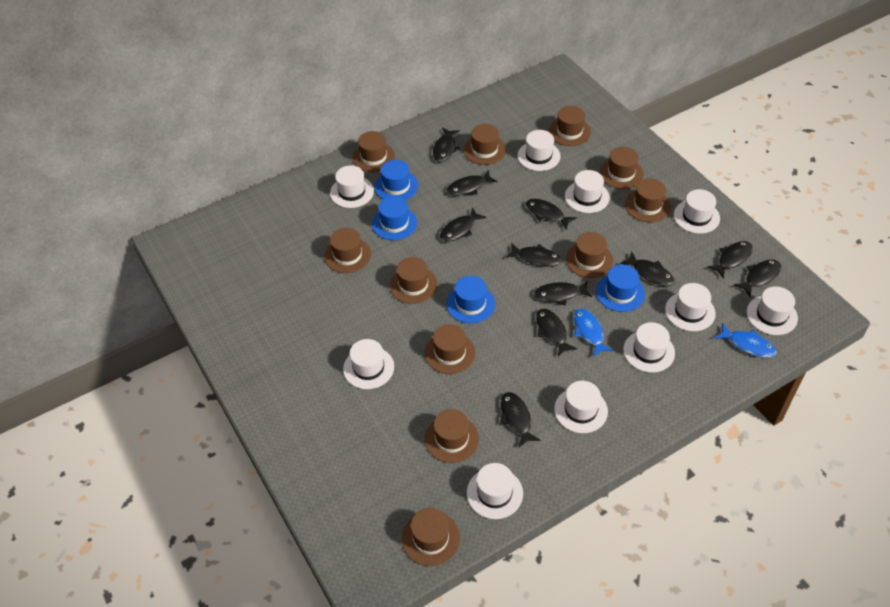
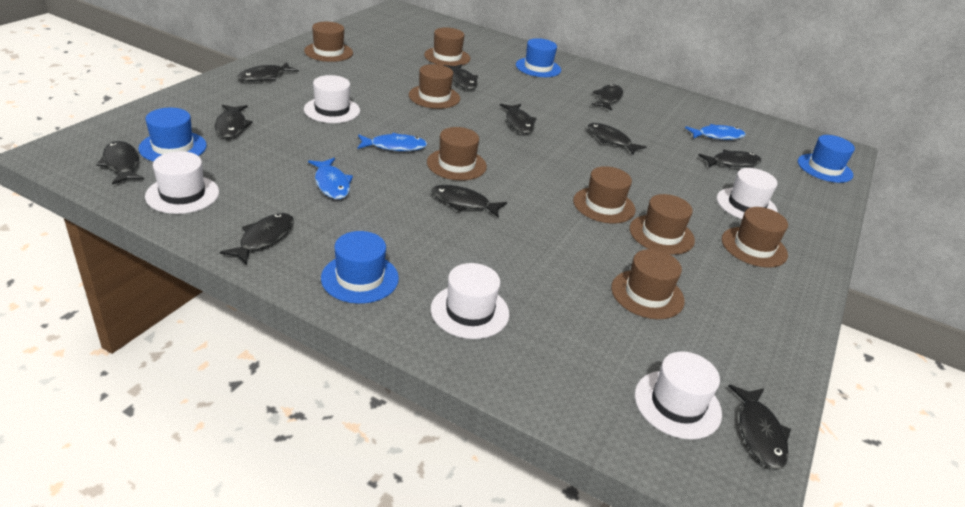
blue fish: 2 -> 3
brown hat: 11 -> 8
white hat: 10 -> 5

